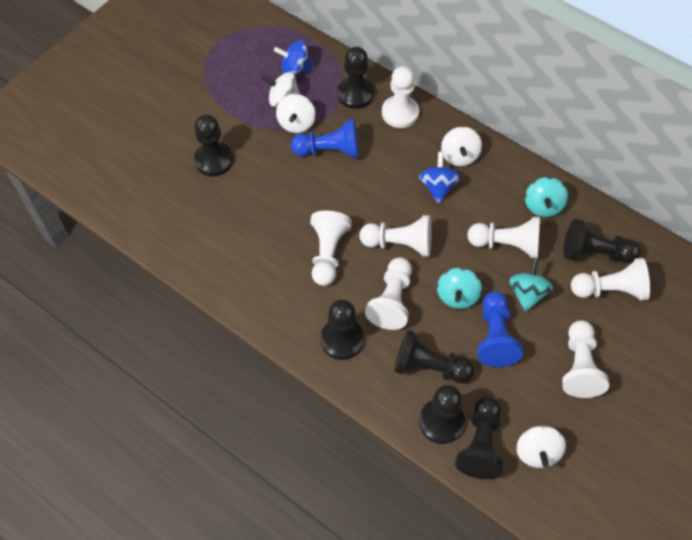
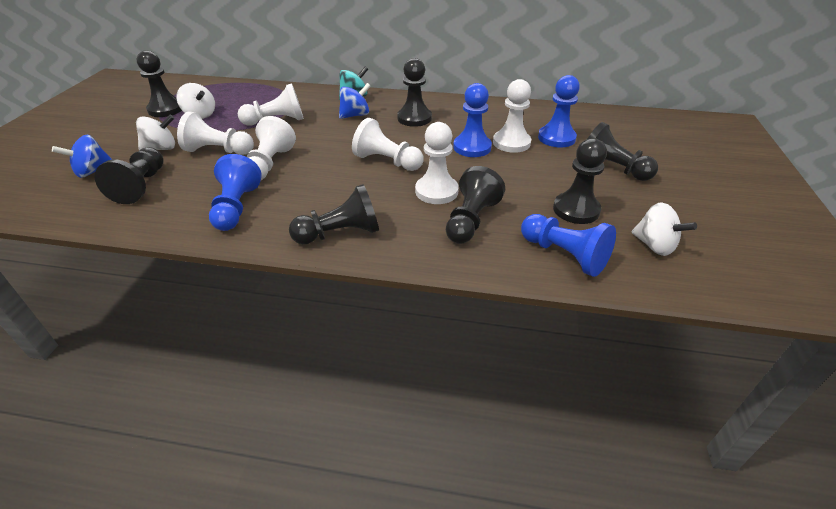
blue pawn: 2 -> 4
turquoise spinning top: 3 -> 1
white pawn: 7 -> 6
white spinning top: 4 -> 3

